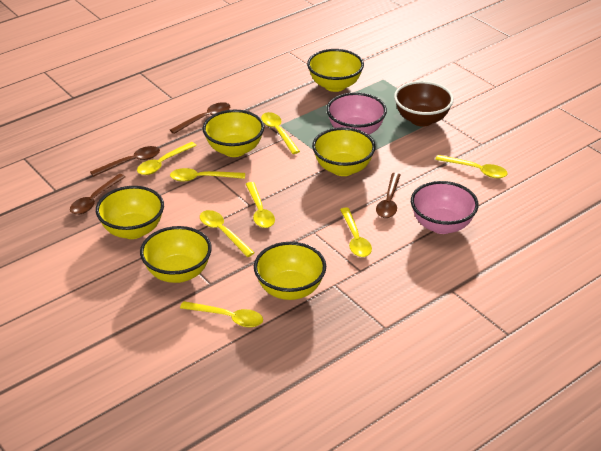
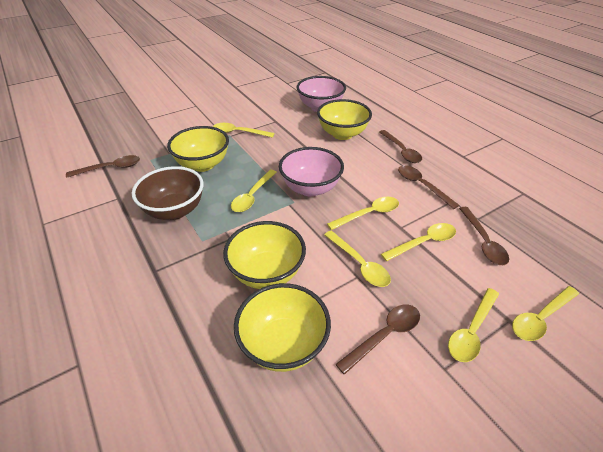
brown spoon: 4 -> 5
yellow bowl: 6 -> 4
yellow spoon: 8 -> 7

